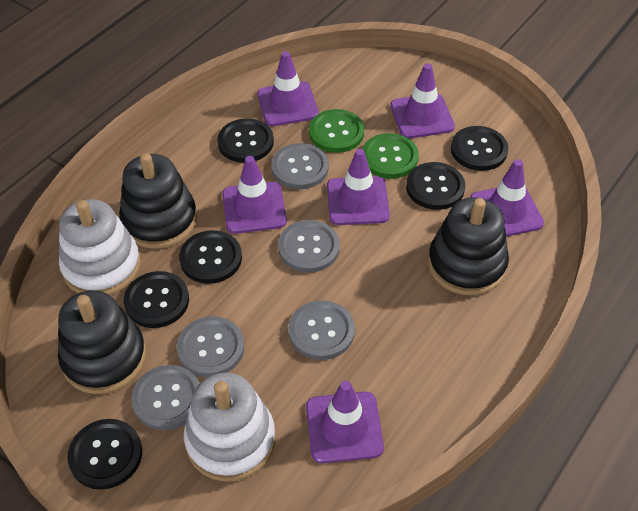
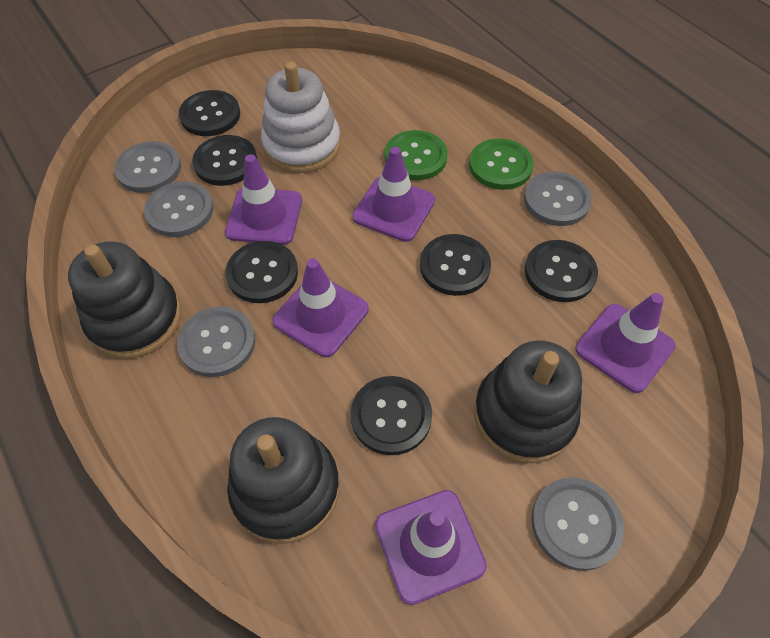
purple traffic cone: 6 -> 5
white stacking toy: 2 -> 1

